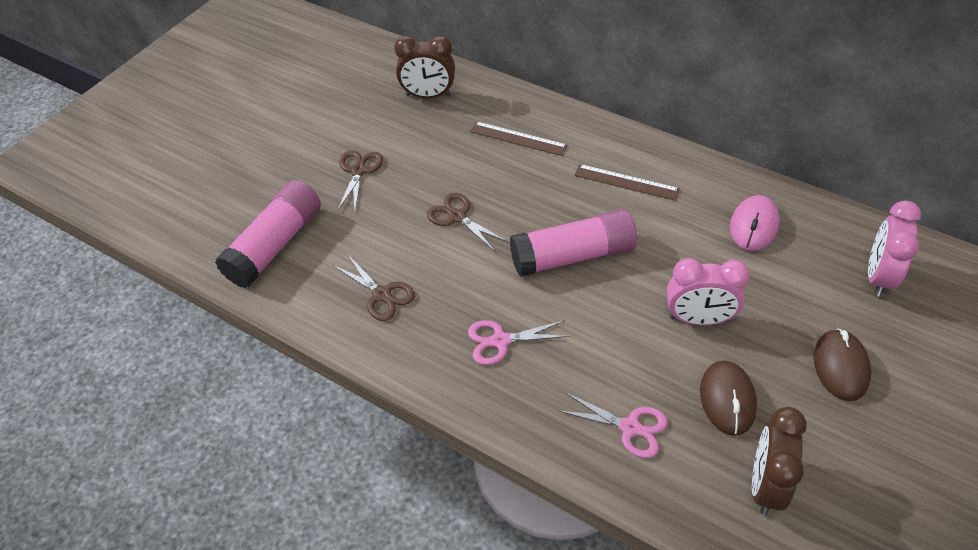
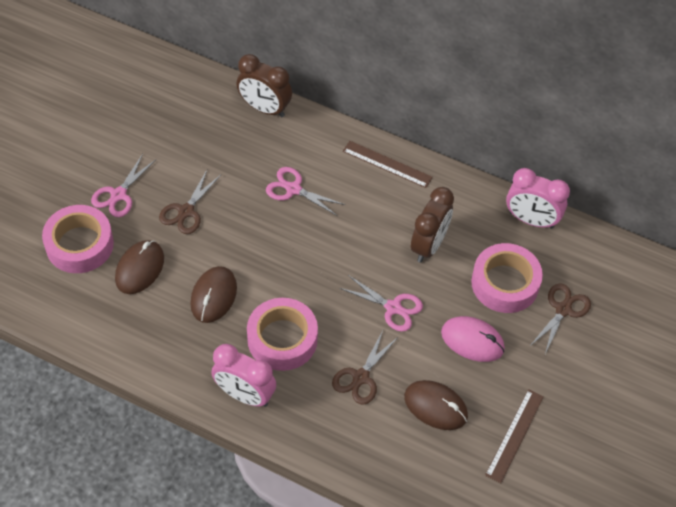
brown mouse: 2 -> 3
pink glue stick: 2 -> 0
pink scissors: 2 -> 3
pink tape: 0 -> 3

